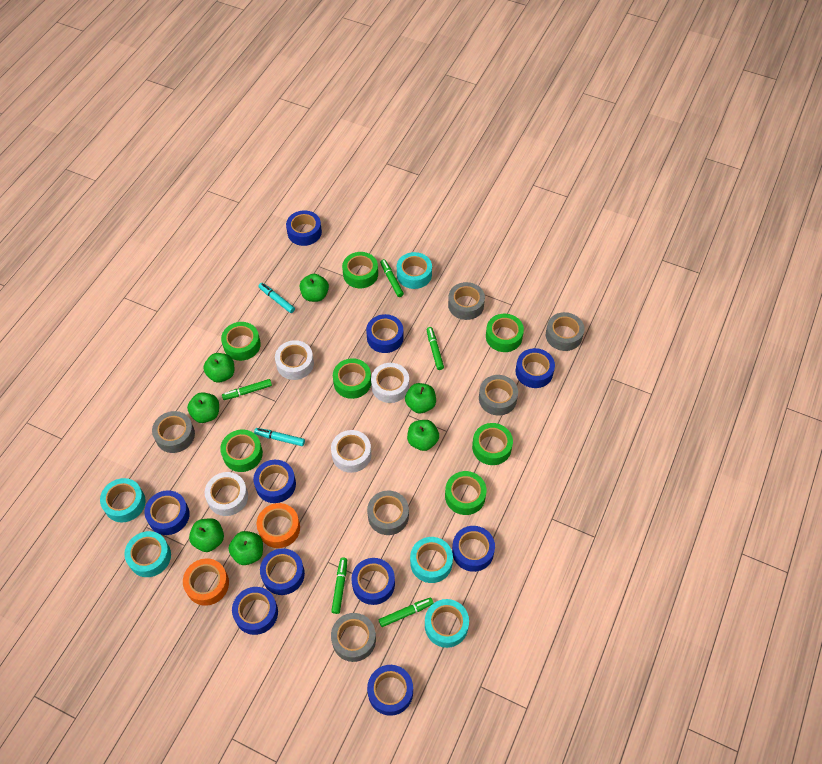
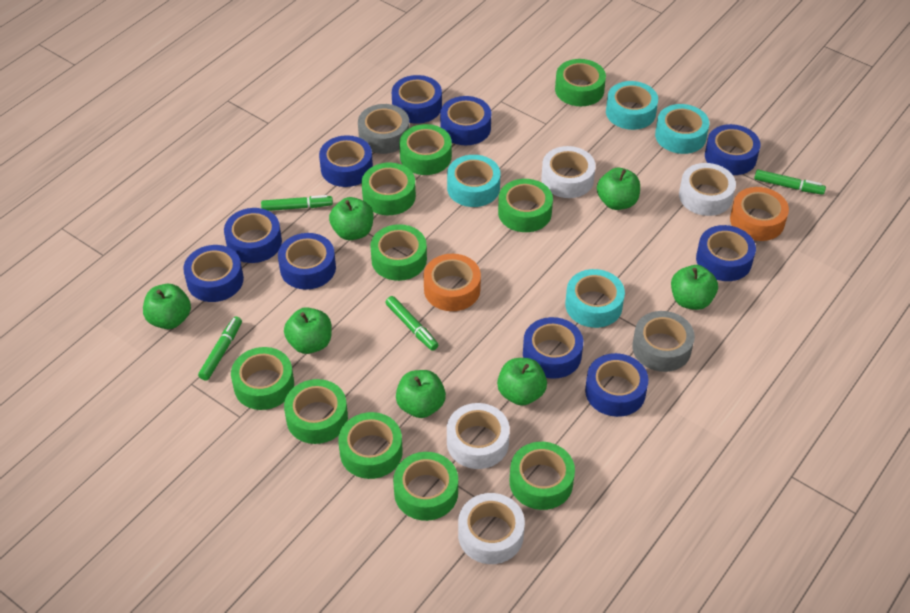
green marker: 5 -> 4
green tape: 7 -> 10
grey tape: 6 -> 2
turquoise marker: 2 -> 0
turquoise tape: 5 -> 4

